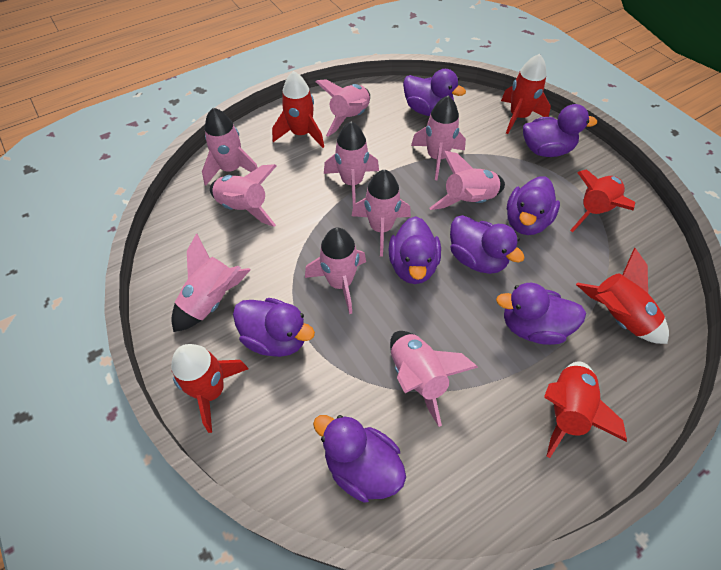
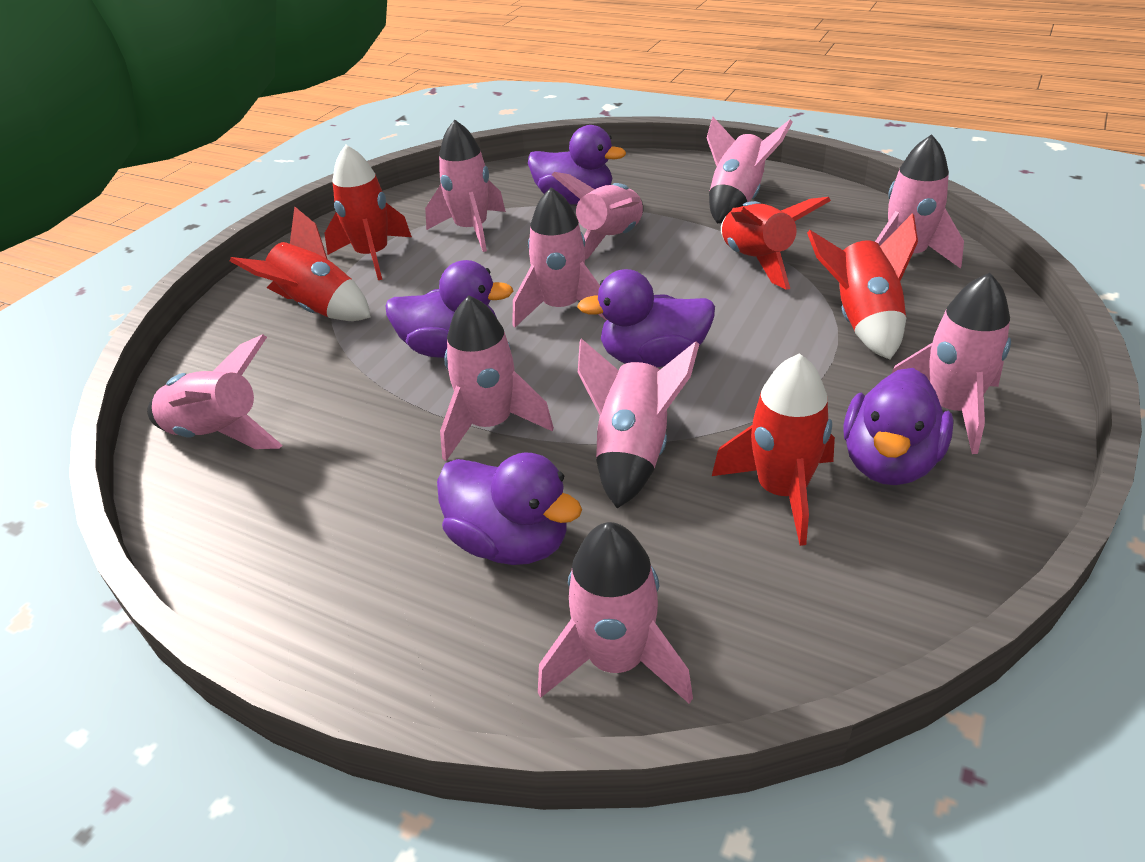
purple duck: 8 -> 5
red rocket: 6 -> 5

